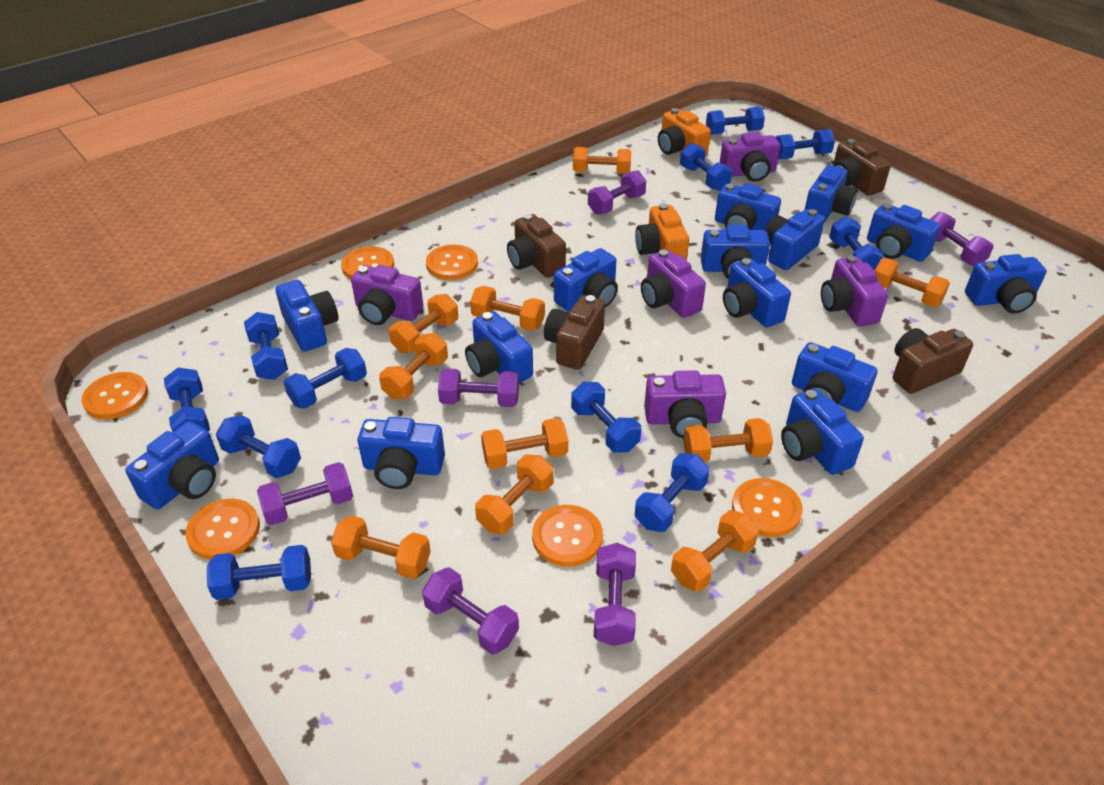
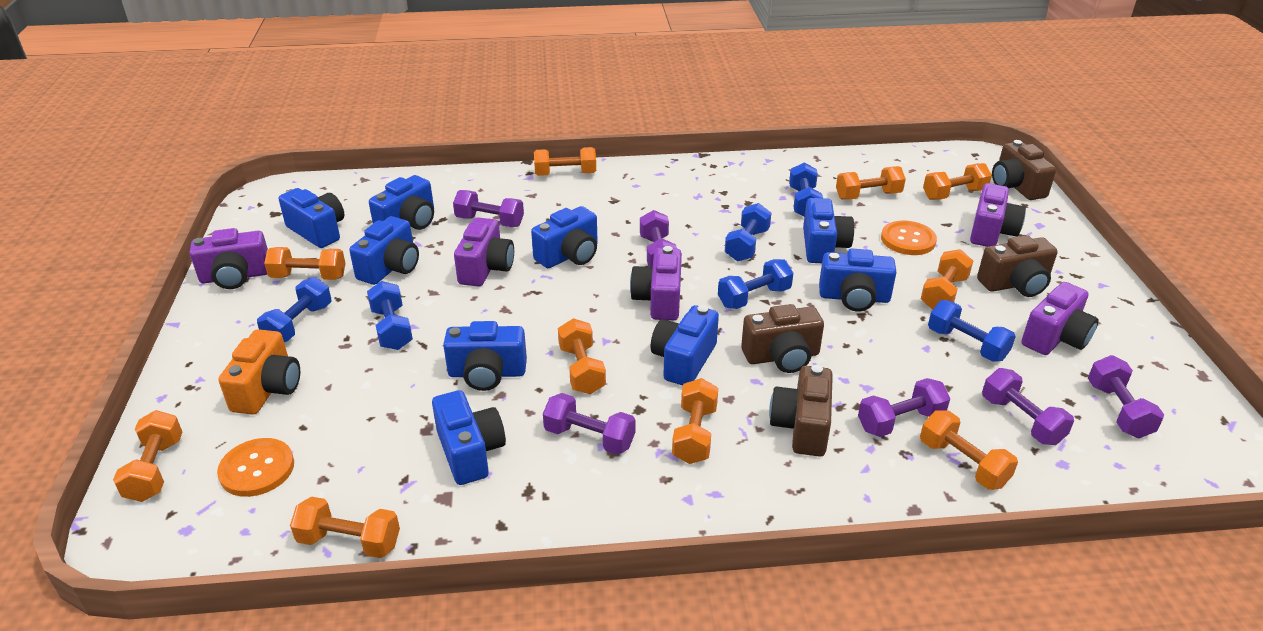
blue camera: 14 -> 9
blue dumbbell: 11 -> 6
orange button: 6 -> 2
orange camera: 2 -> 1

